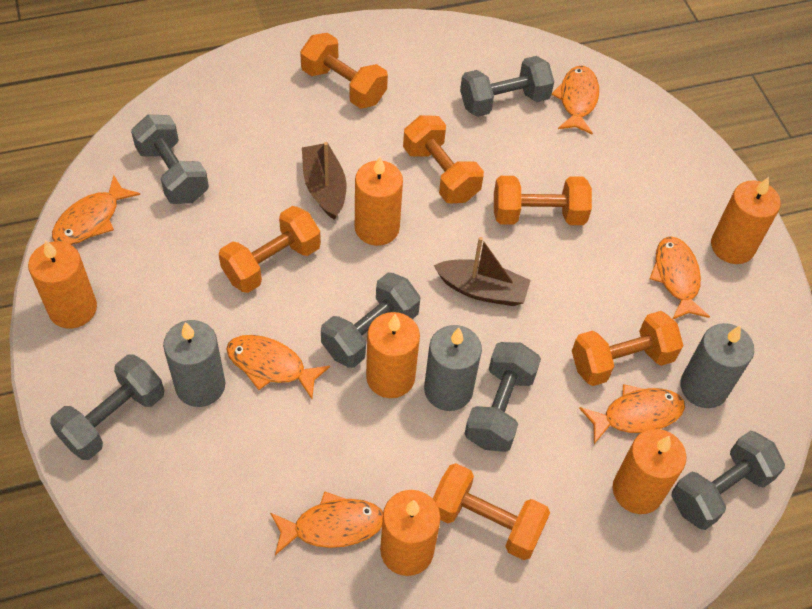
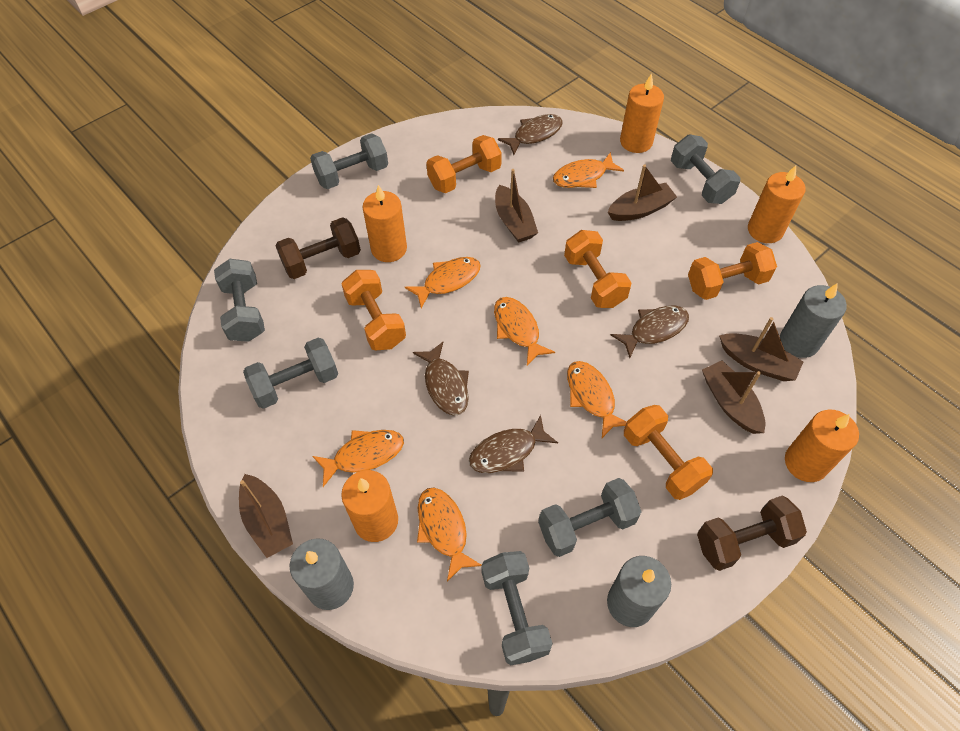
brown boat: 2 -> 5
brown dumbbell: 0 -> 2
brown fish: 0 -> 4
orange candle: 6 -> 5
orange dumbbell: 6 -> 5

